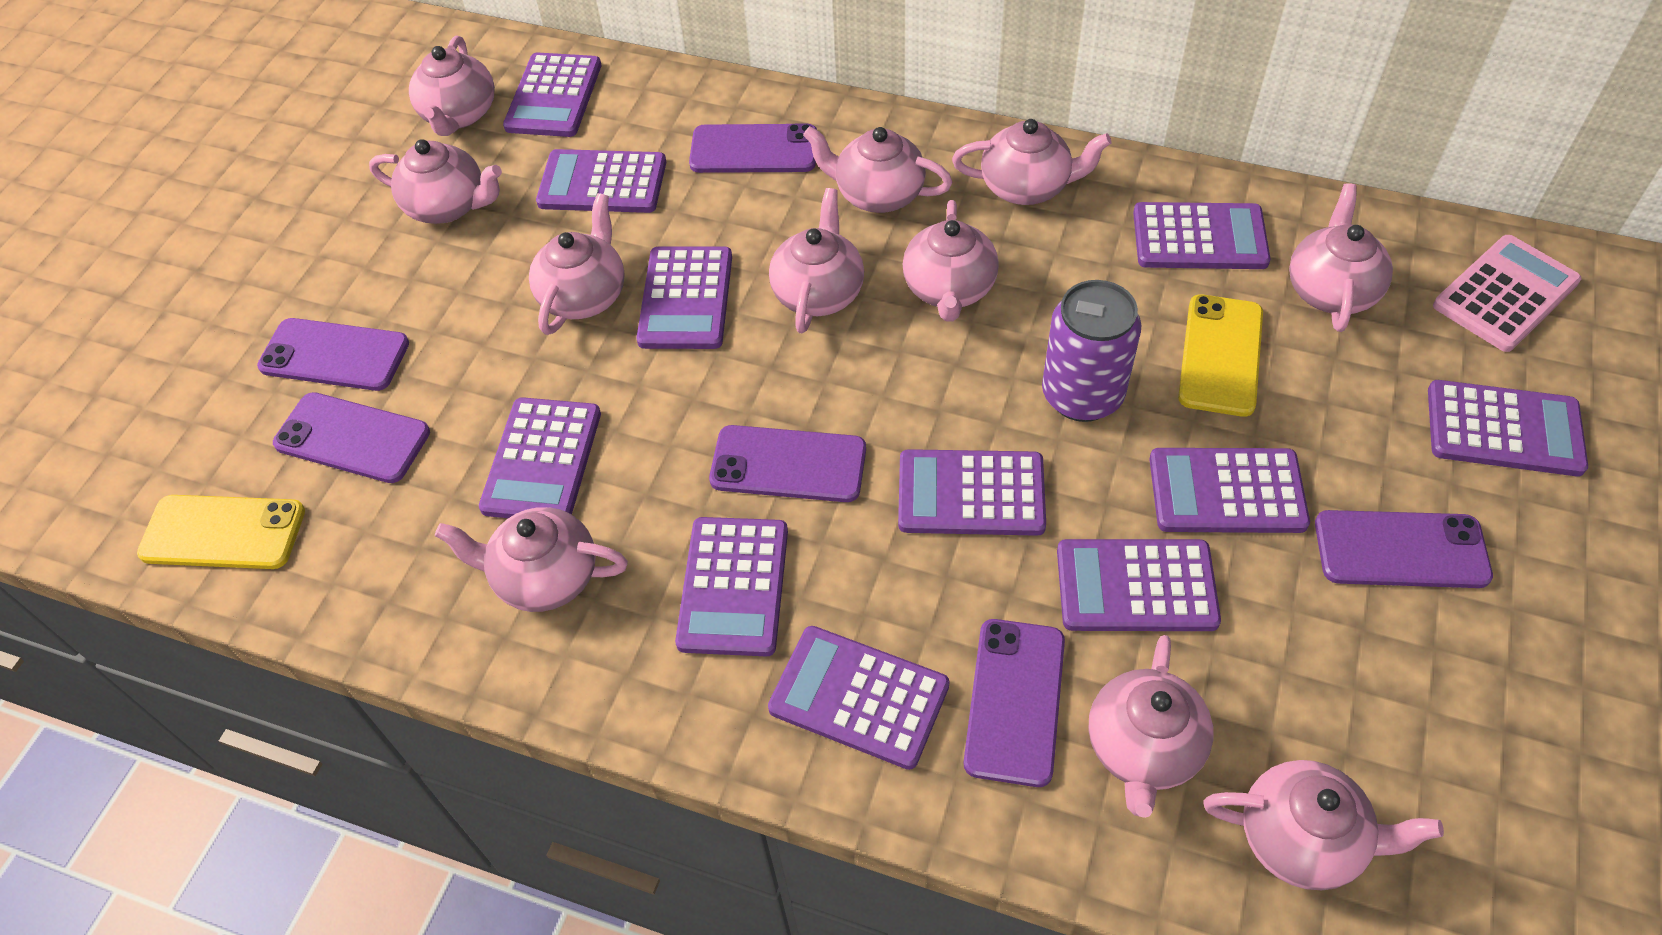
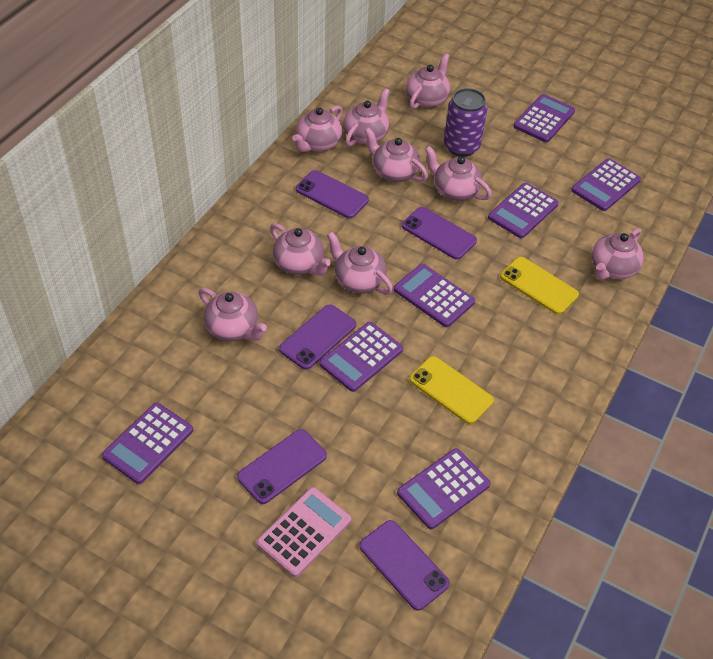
pink teapot: 11 -> 9
purple calculator: 11 -> 7
purple phone: 6 -> 5

